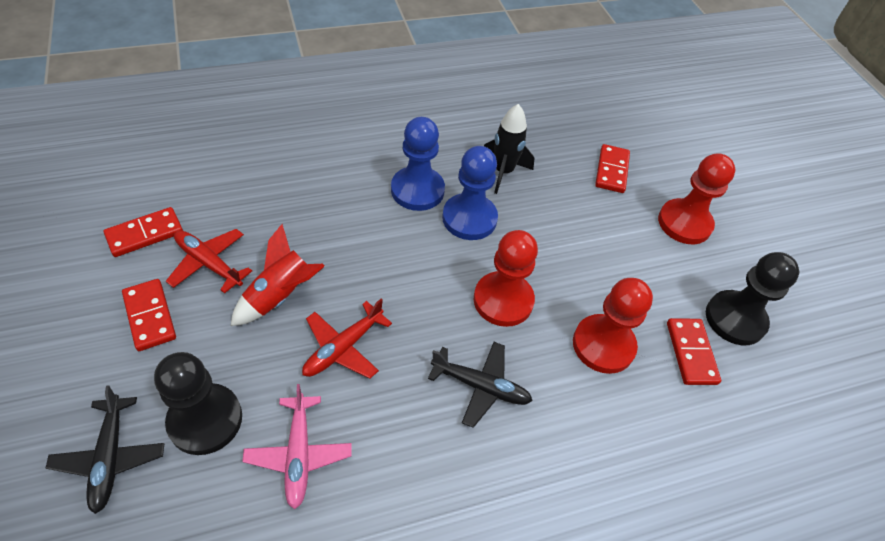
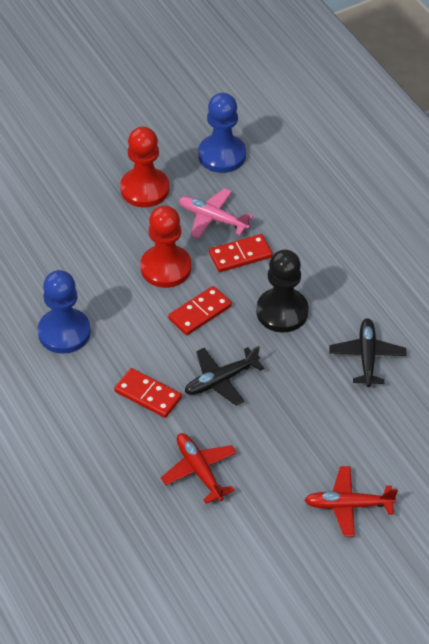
black pawn: 2 -> 1
black rocket: 1 -> 0
red domino: 4 -> 3
red pawn: 3 -> 2
red rocket: 1 -> 0

